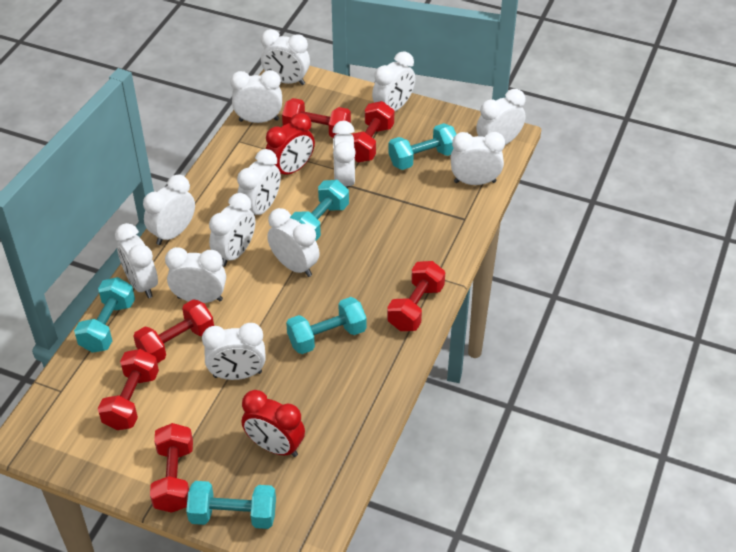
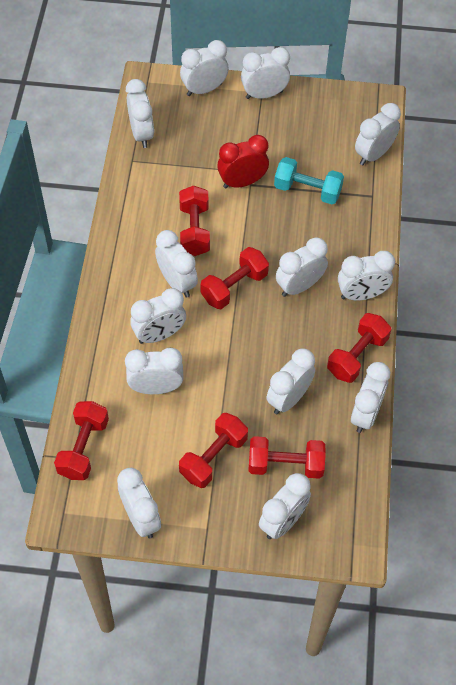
red clock: 2 -> 1
turquoise dumbbell: 5 -> 1

